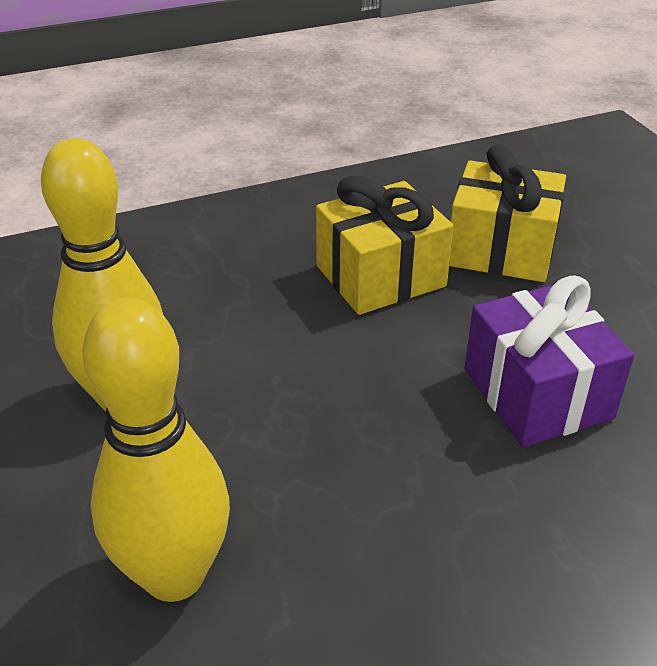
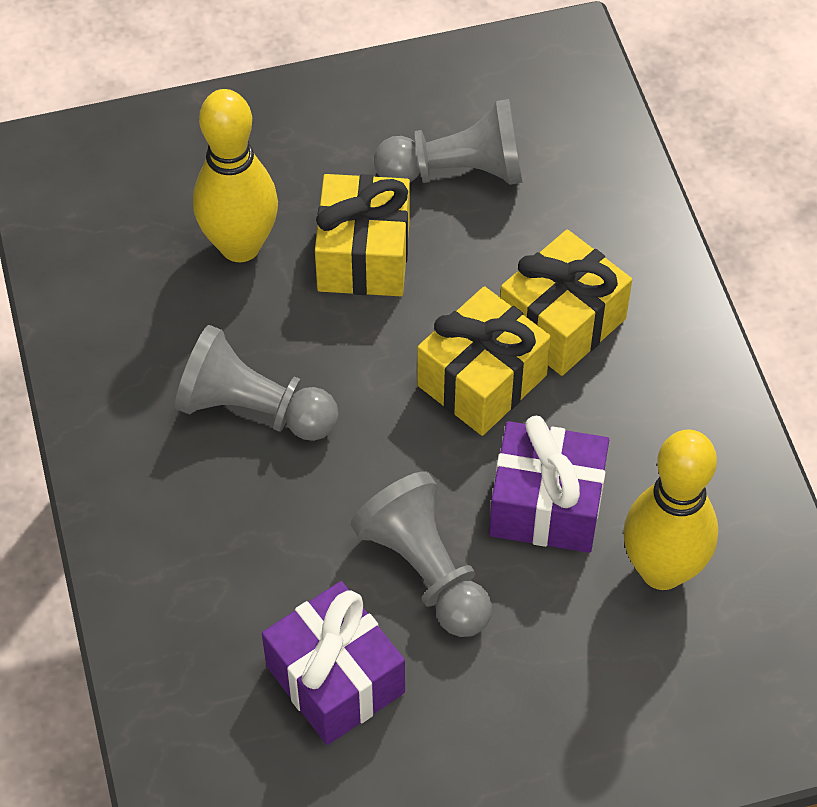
grey pawn: 0 -> 3
purple gift: 1 -> 2
yellow gift: 2 -> 3

